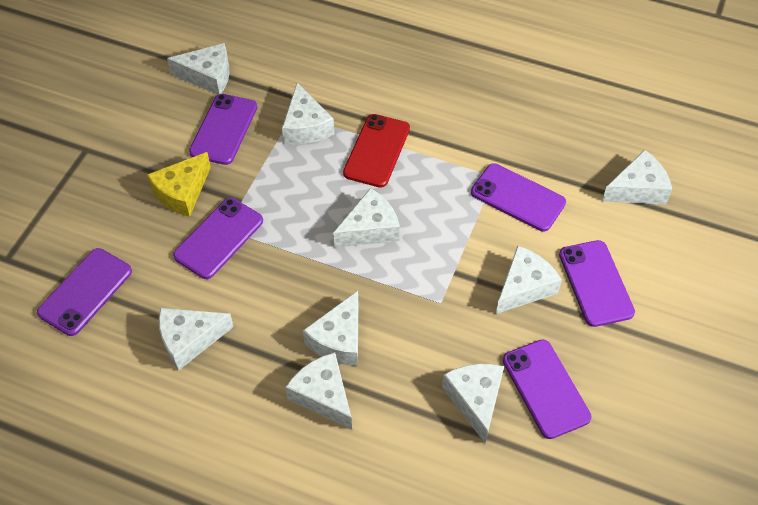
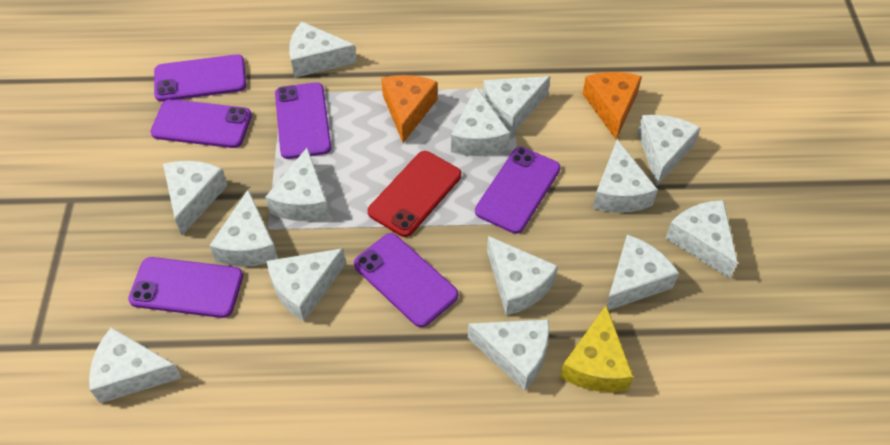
orange cheese: 0 -> 2
white cheese: 9 -> 14

